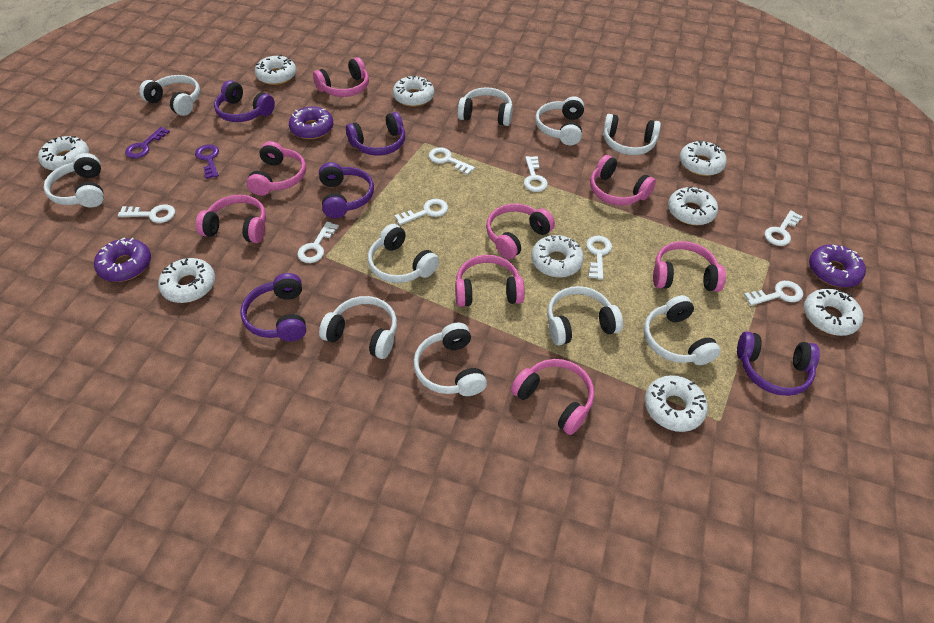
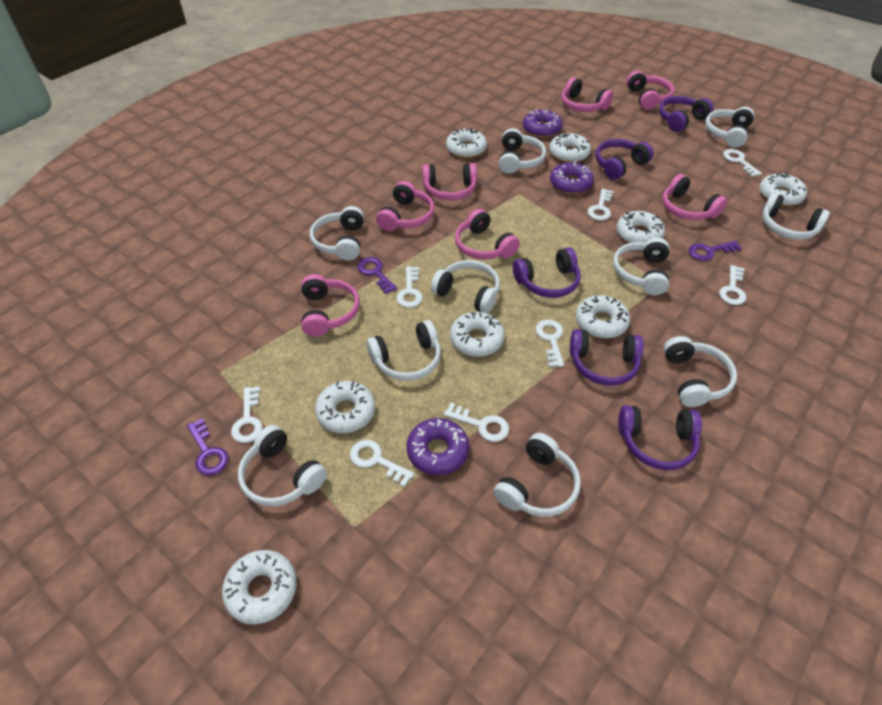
pink headphones: 8 -> 7
purple key: 2 -> 3
white donut: 9 -> 8

